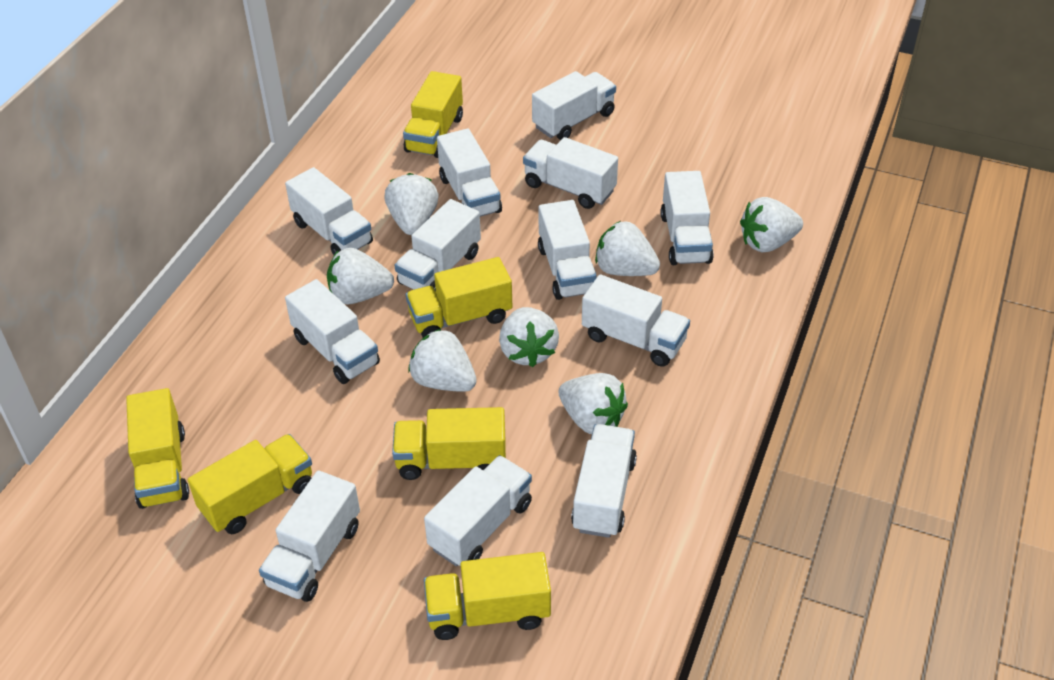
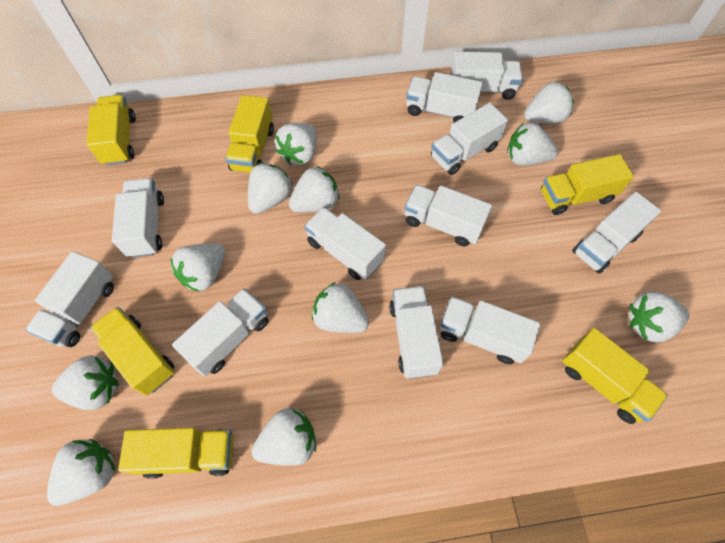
white strawberry: 7 -> 11
white truck: 12 -> 11

